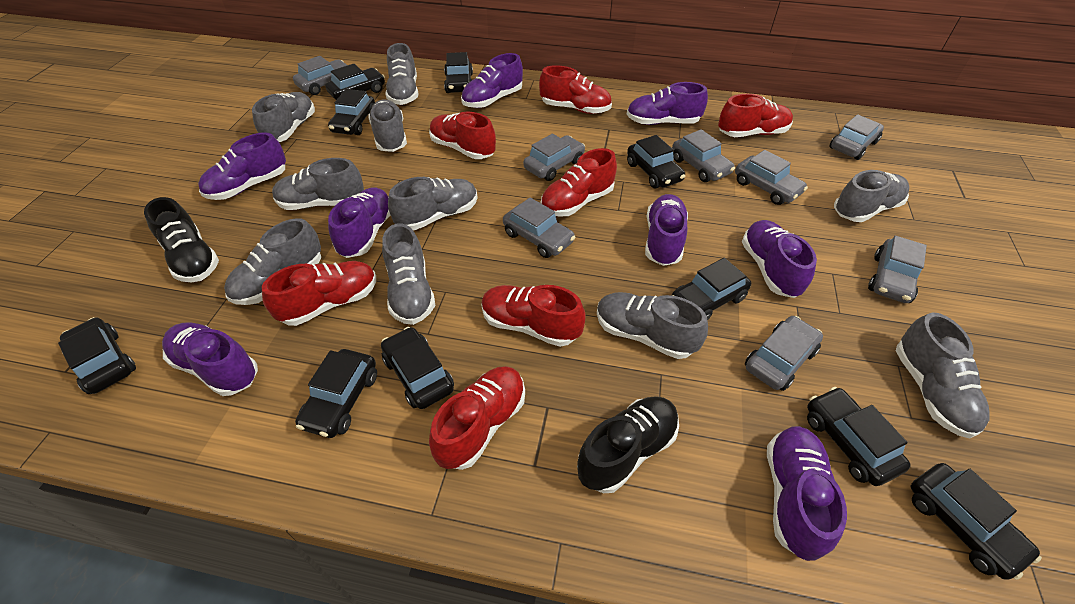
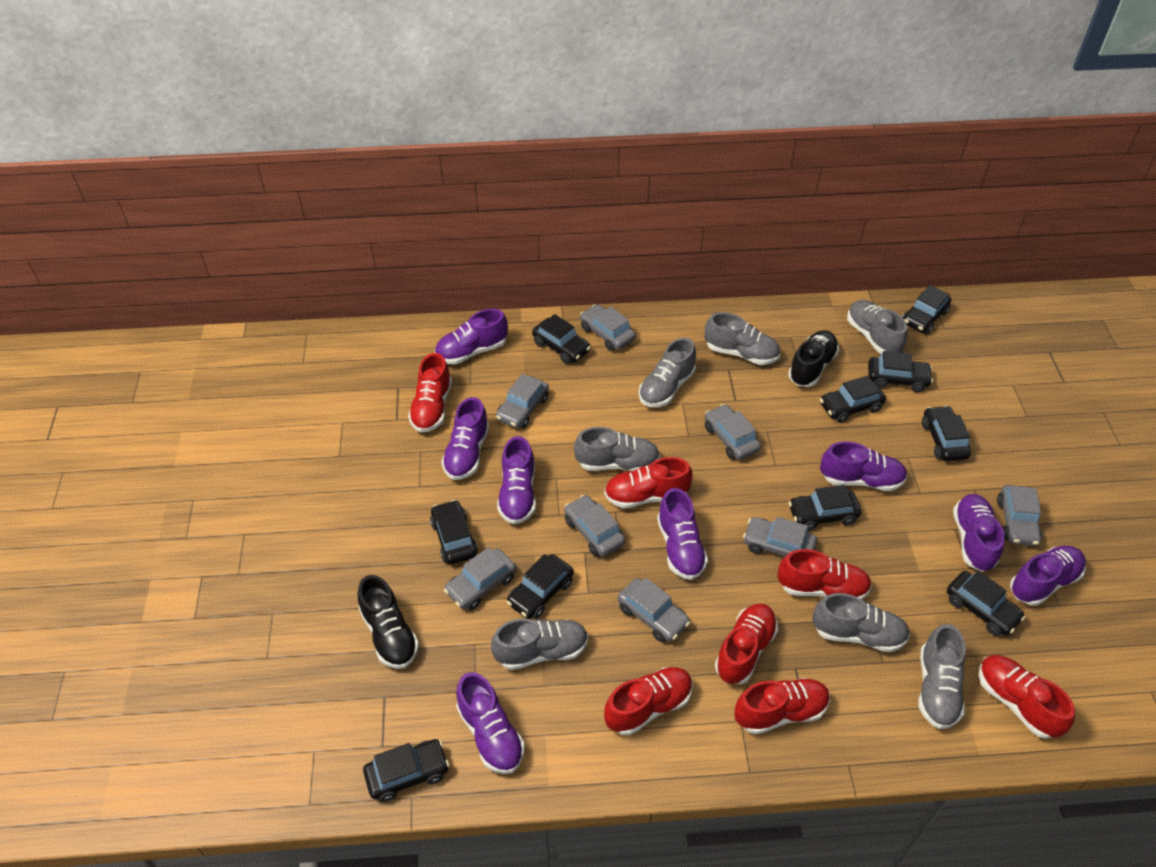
grey shoe: 10 -> 7

